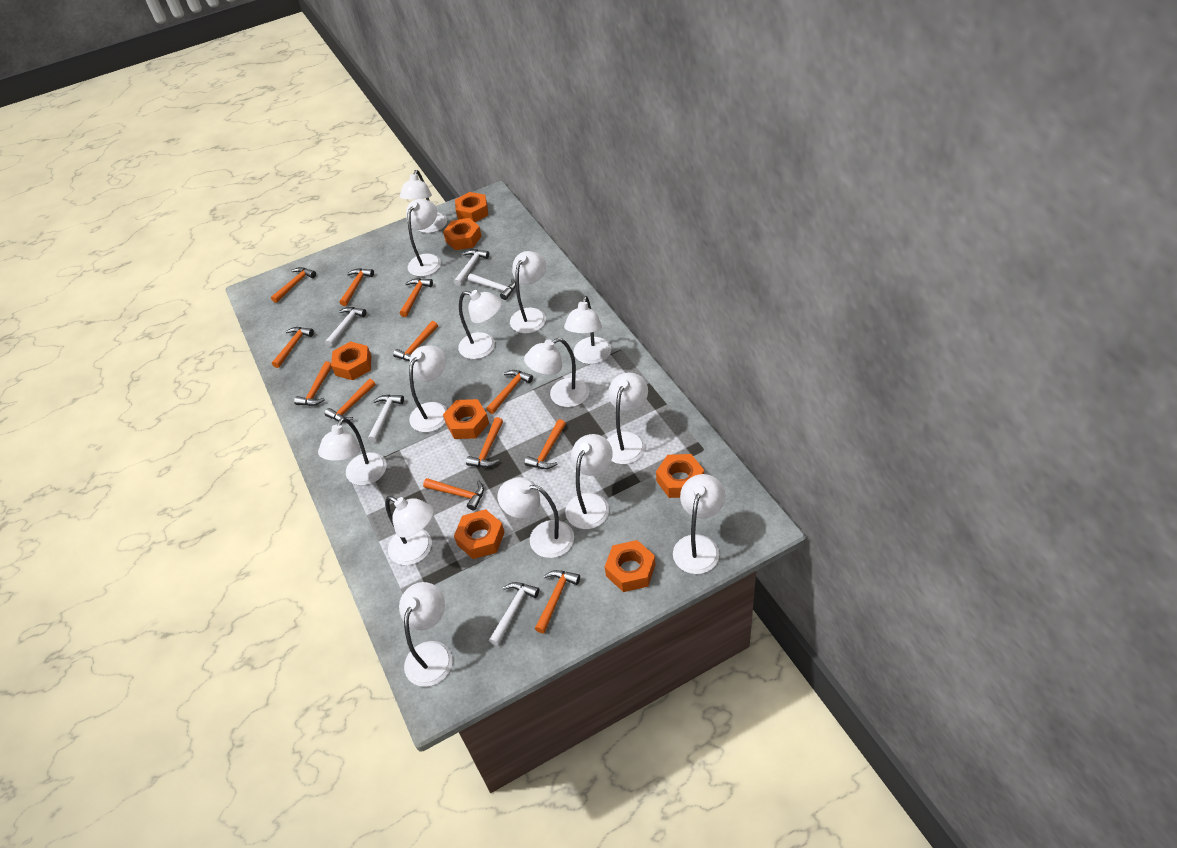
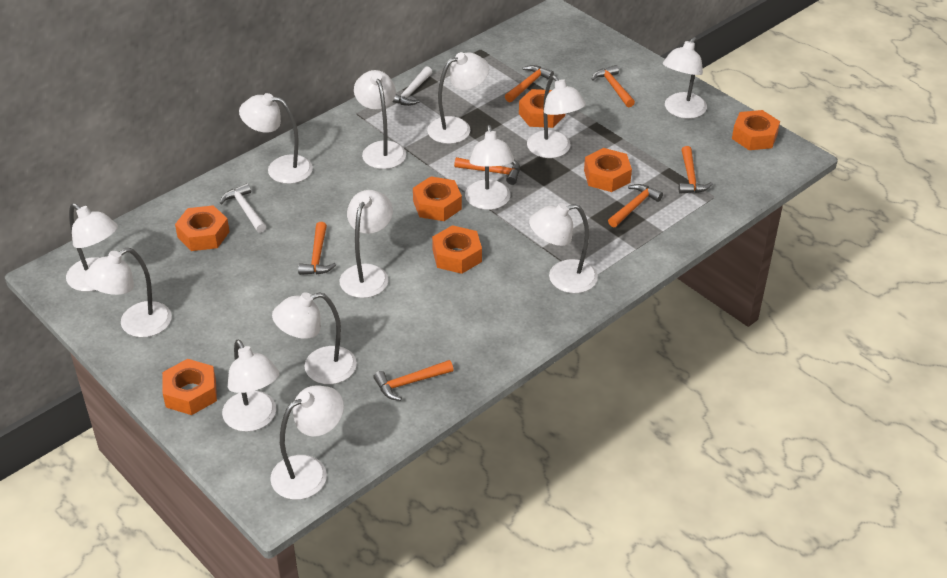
orange hammer: 12 -> 7
white hammer: 5 -> 2
white lamp: 14 -> 13

